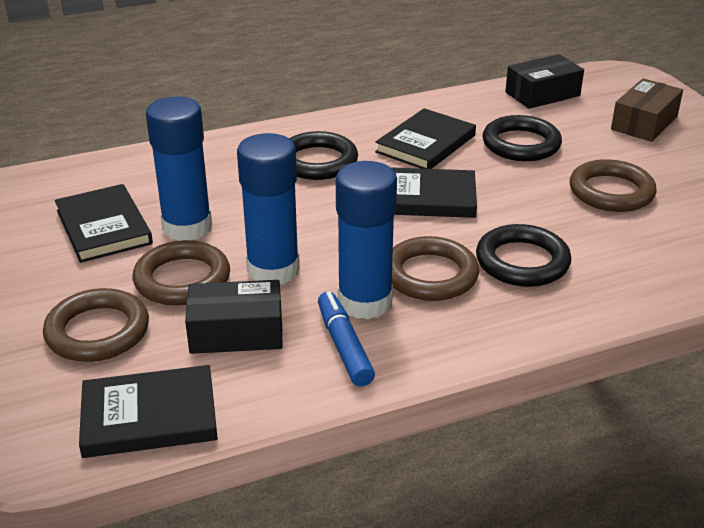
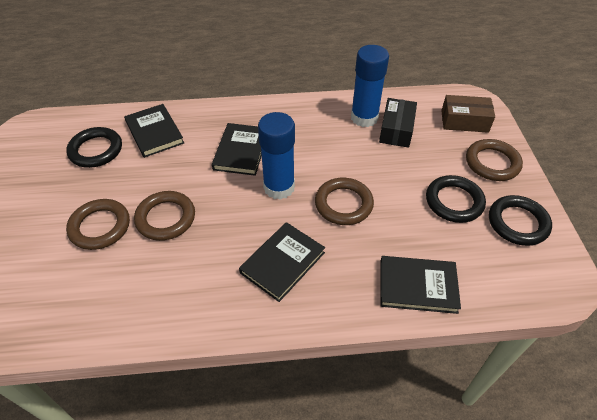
black box: 2 -> 1
blue glue stick: 3 -> 2
blue marker: 1 -> 0

